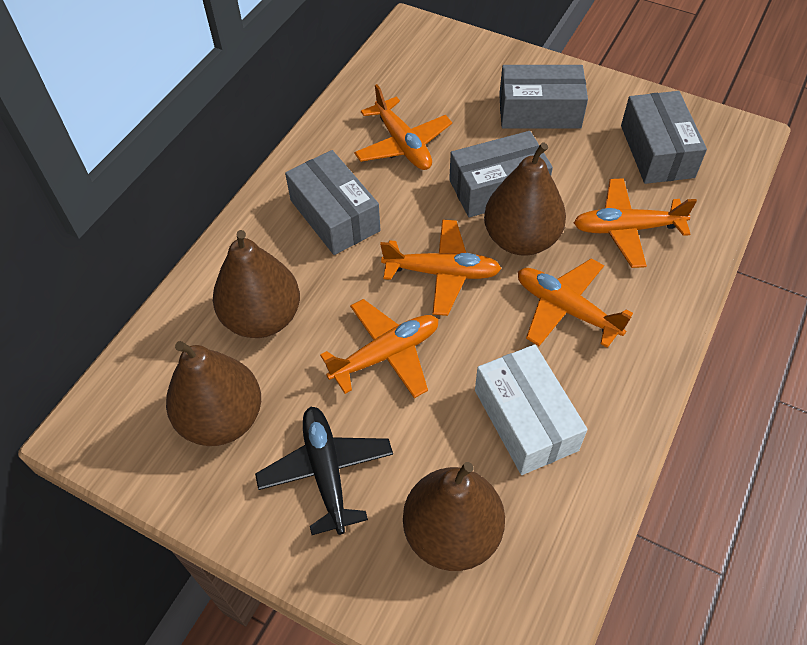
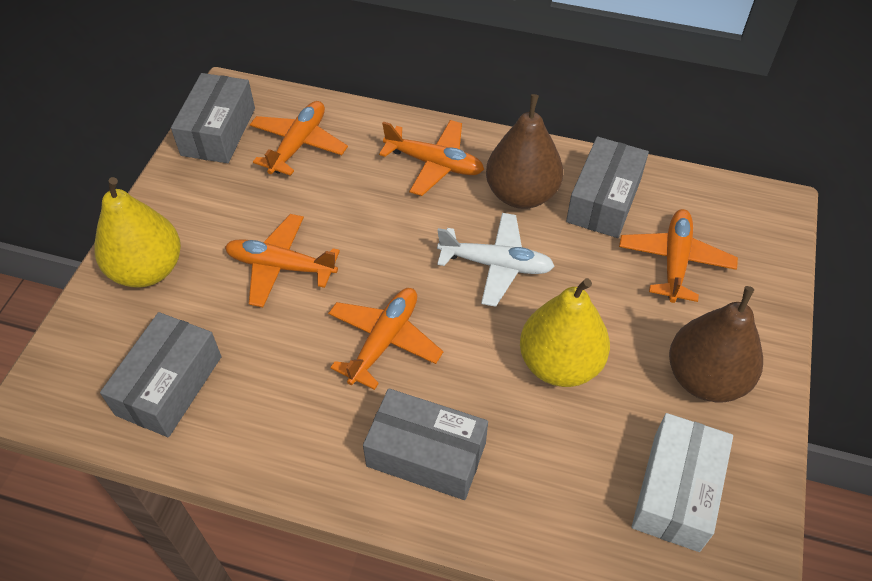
black plane: 1 -> 0
brown pear: 4 -> 2
white plane: 0 -> 1
yellow pear: 0 -> 2

